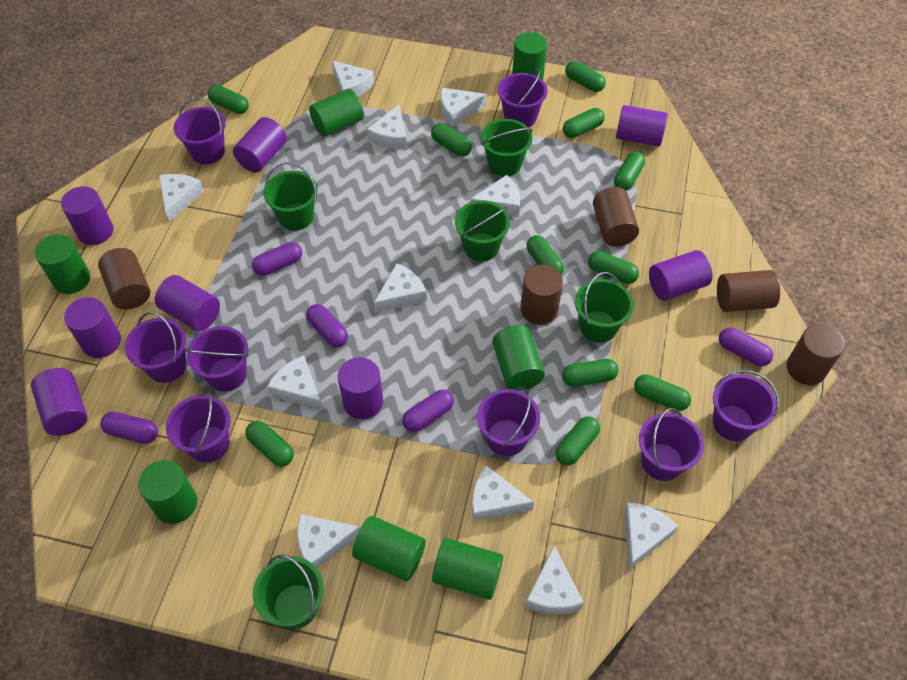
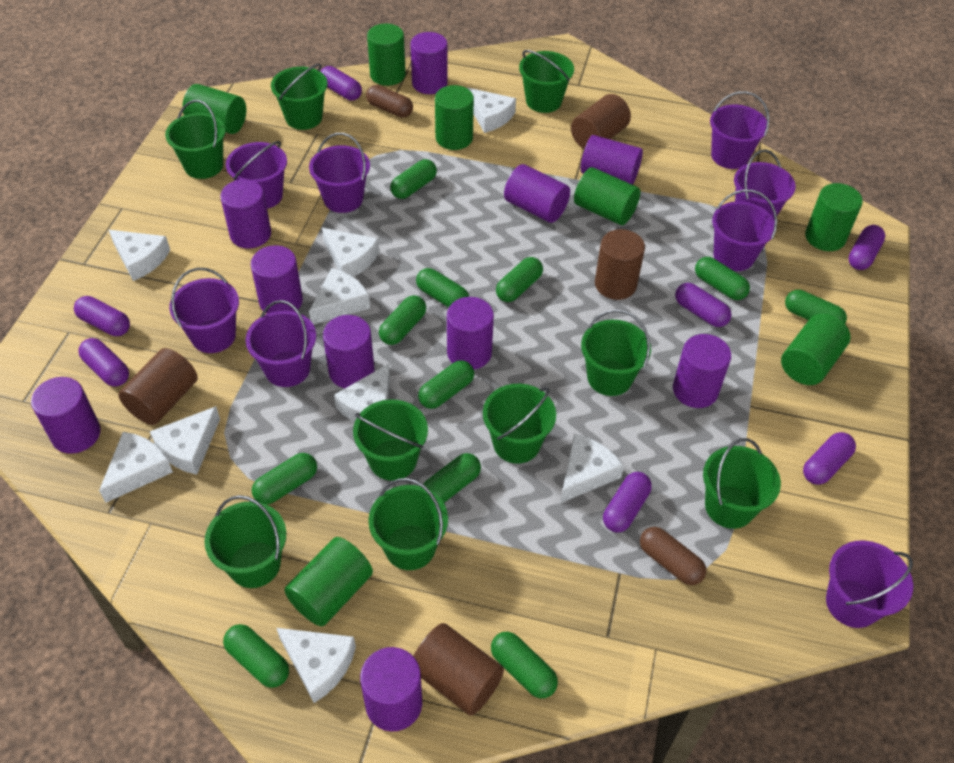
brown capsule: 0 -> 2
brown cylinder: 5 -> 4
green bucket: 5 -> 9
purple capsule: 5 -> 7
purple cylinder: 8 -> 10
white cheese: 11 -> 9

